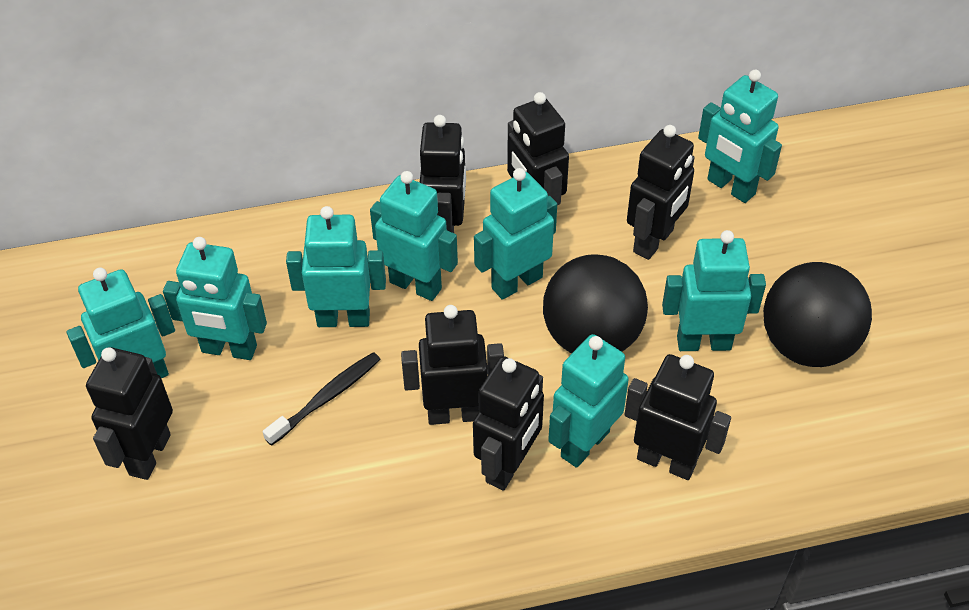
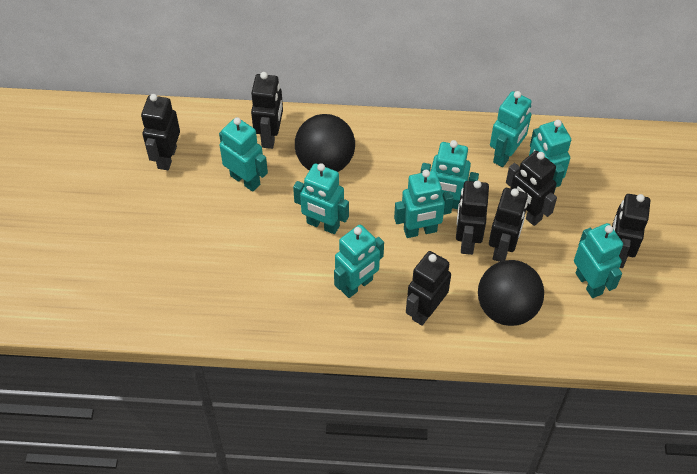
black toothbrush: 1 -> 0

